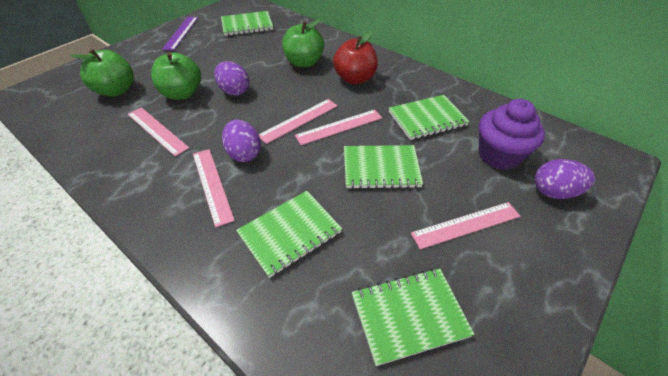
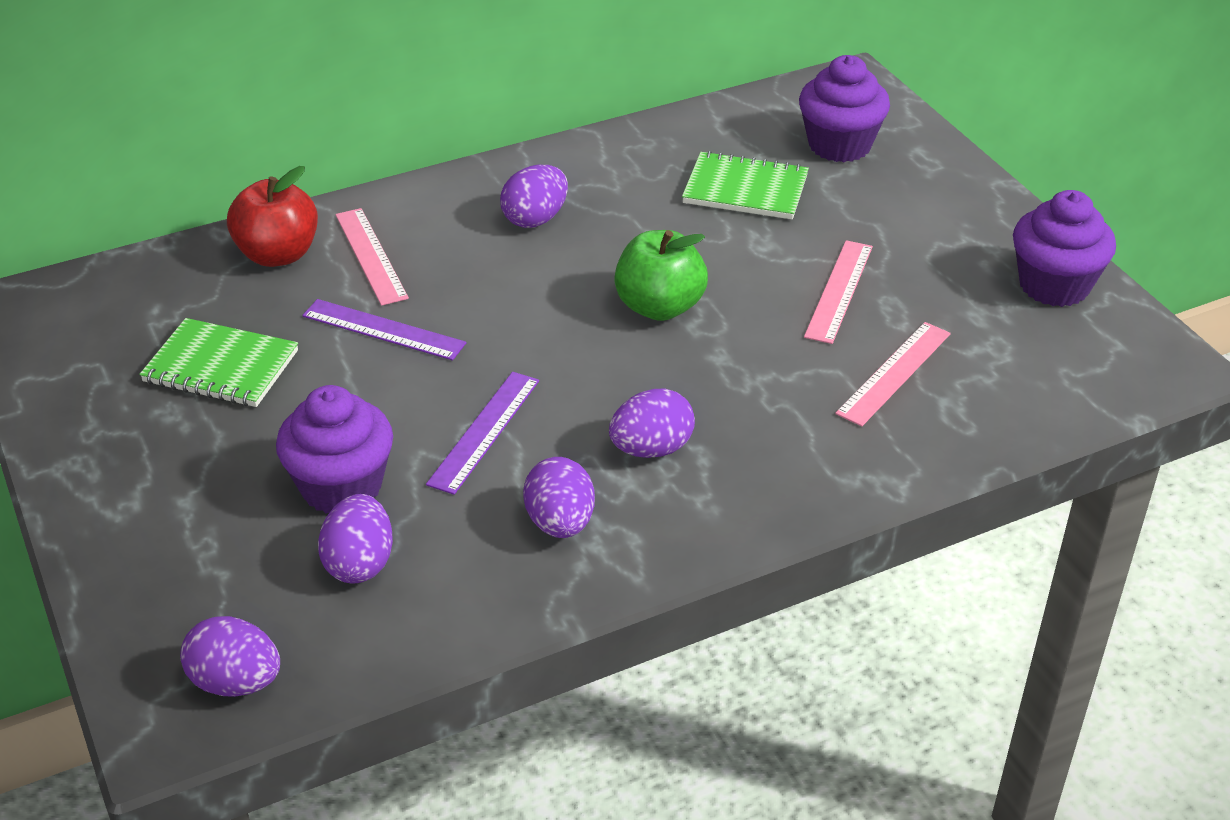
green apple: 3 -> 1
green notebook: 5 -> 2
pink ruler: 5 -> 3
purple cupcake: 1 -> 3
purple egg: 3 -> 5
purple ruler: 1 -> 2

